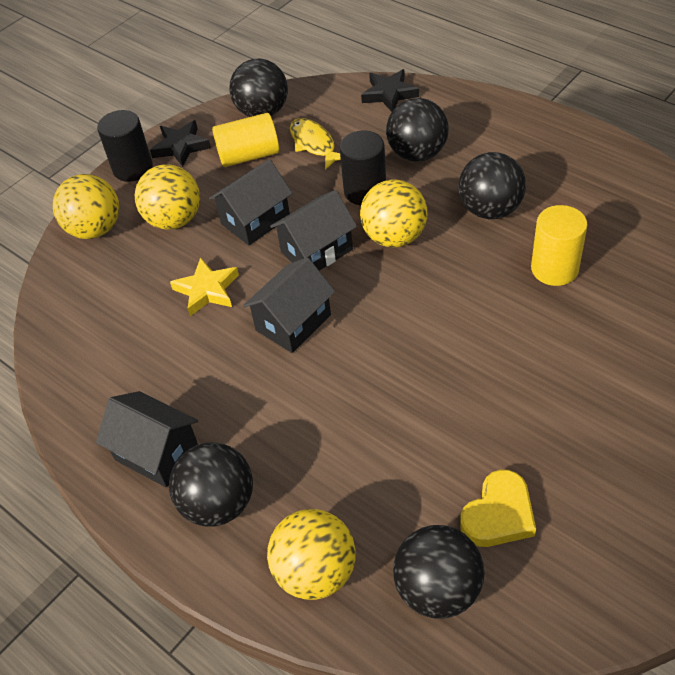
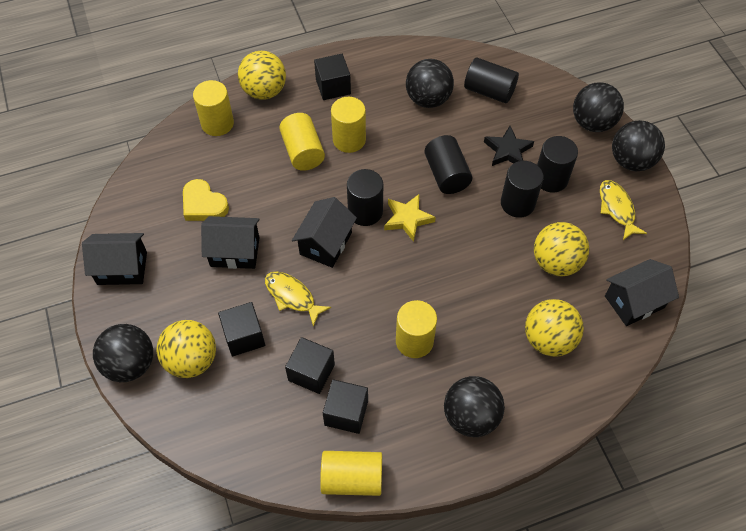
black cube: 0 -> 4
black cylinder: 2 -> 5
black star: 2 -> 1
yellow cylinder: 2 -> 5
yellow fish: 1 -> 2

